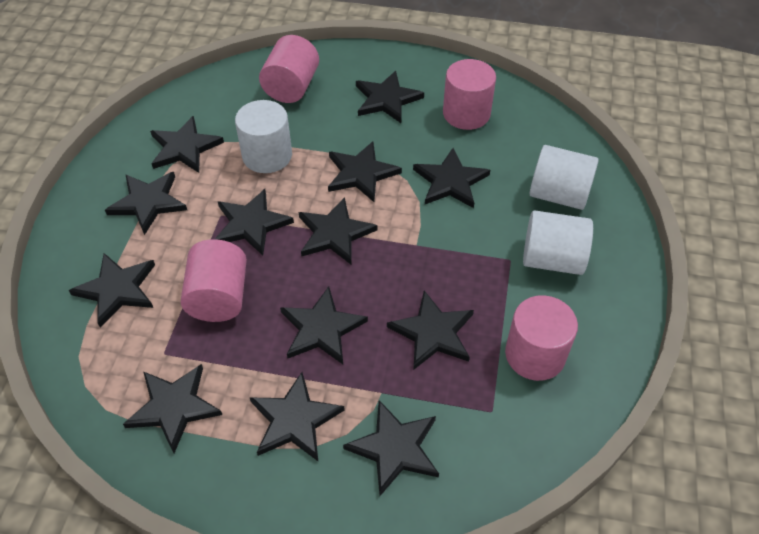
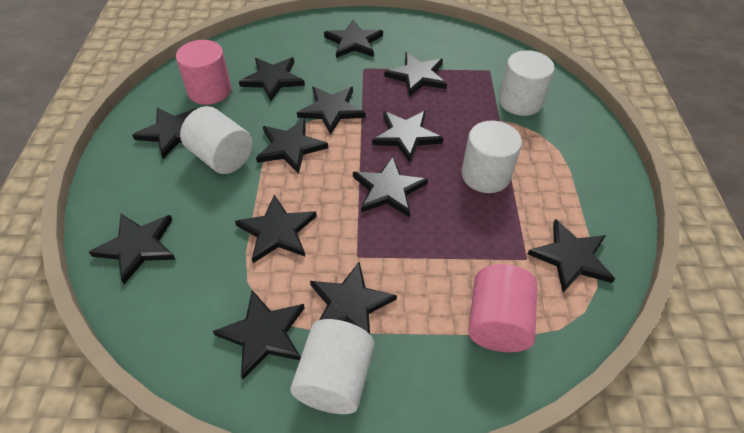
pink cylinder: 4 -> 2
white cylinder: 3 -> 4

